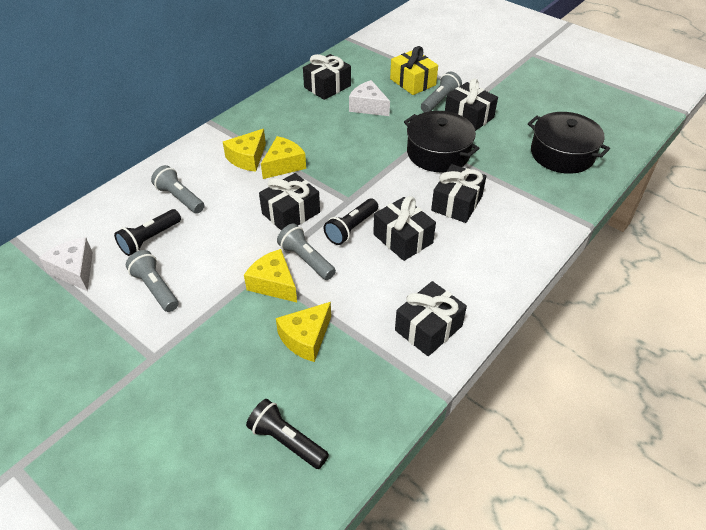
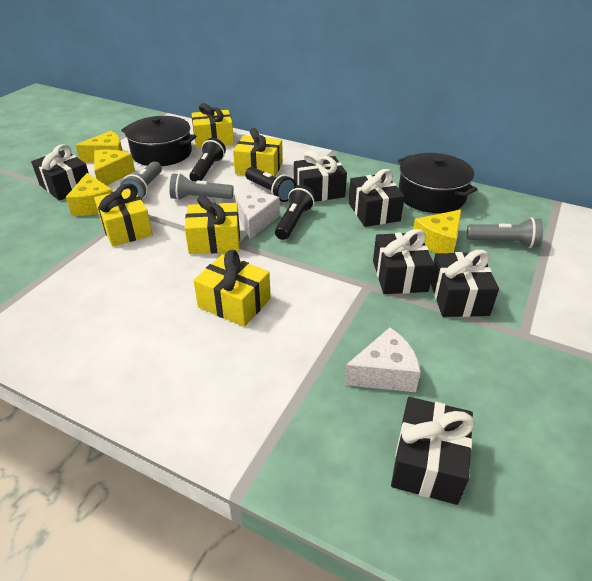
grey flashlight: 4 -> 3
yellow gift: 1 -> 5

